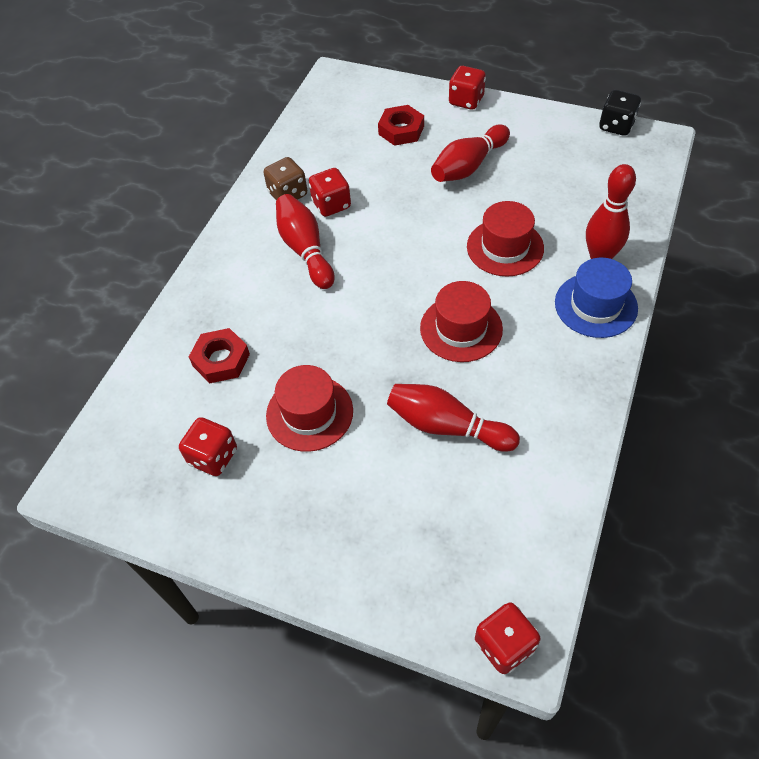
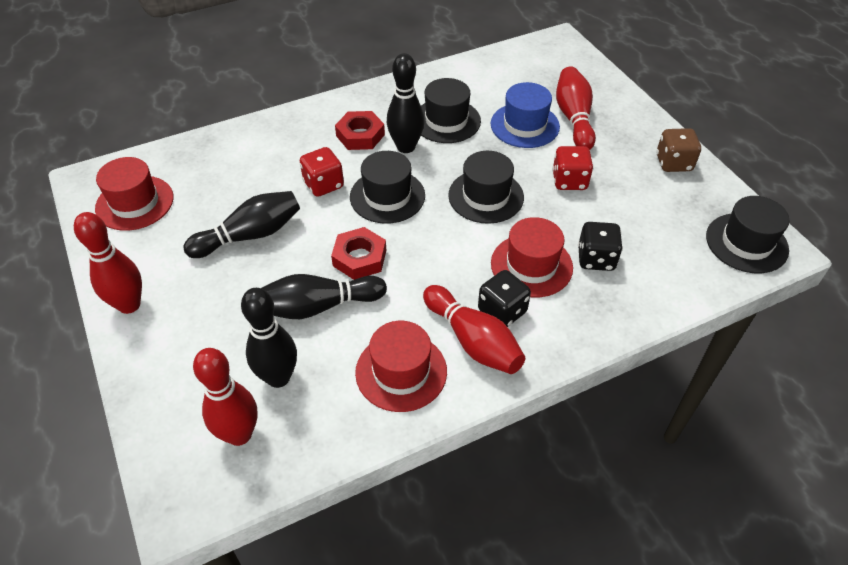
black bowling pin: 0 -> 4
black dice: 1 -> 2
black hat: 0 -> 4
red dice: 4 -> 2

